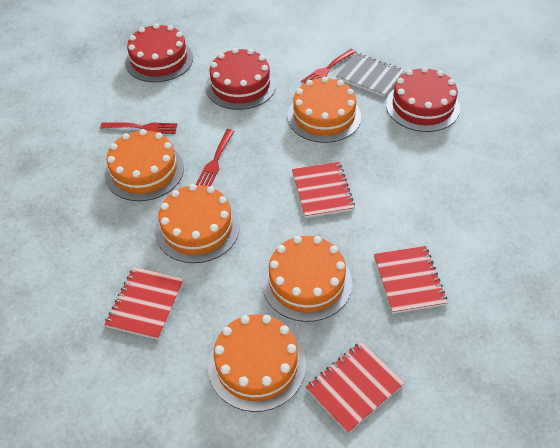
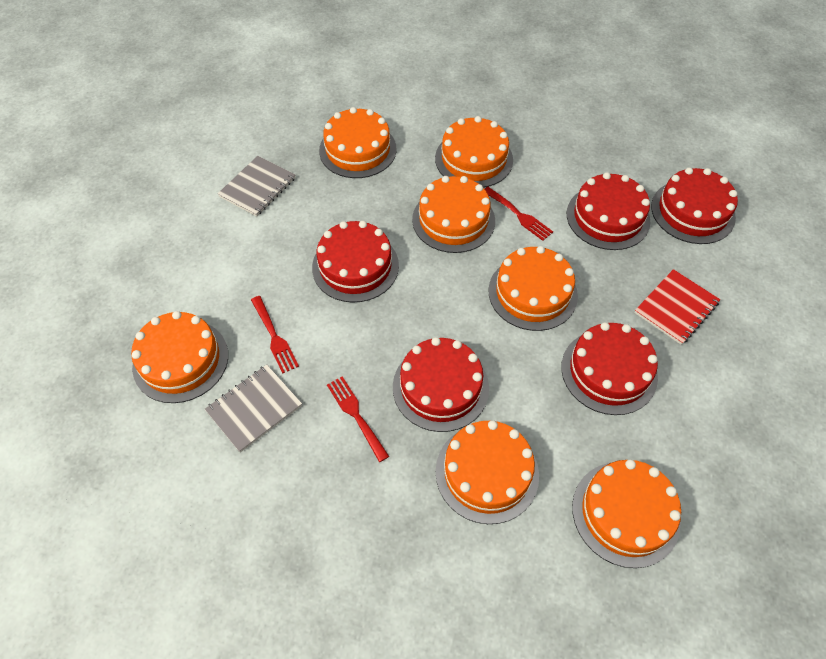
grey notebook: 1 -> 2
orange cake: 5 -> 7
red cake: 3 -> 5
red notebook: 4 -> 1

